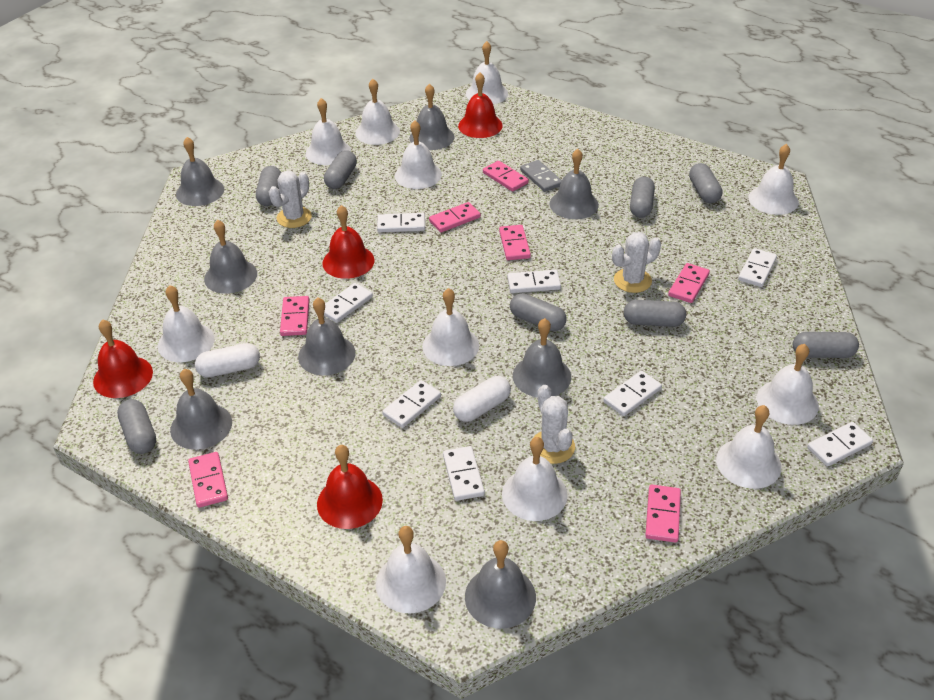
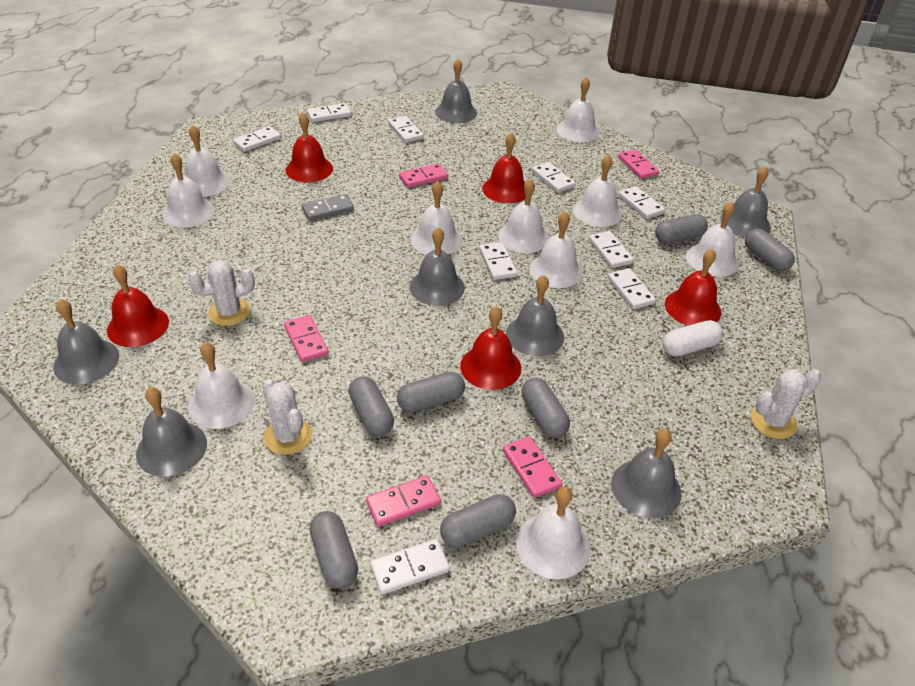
grey bell: 8 -> 7
grey capsule: 8 -> 7
pink domino: 7 -> 5
red bell: 4 -> 5
white bell: 11 -> 10
white capsule: 2 -> 1
white domino: 8 -> 9

